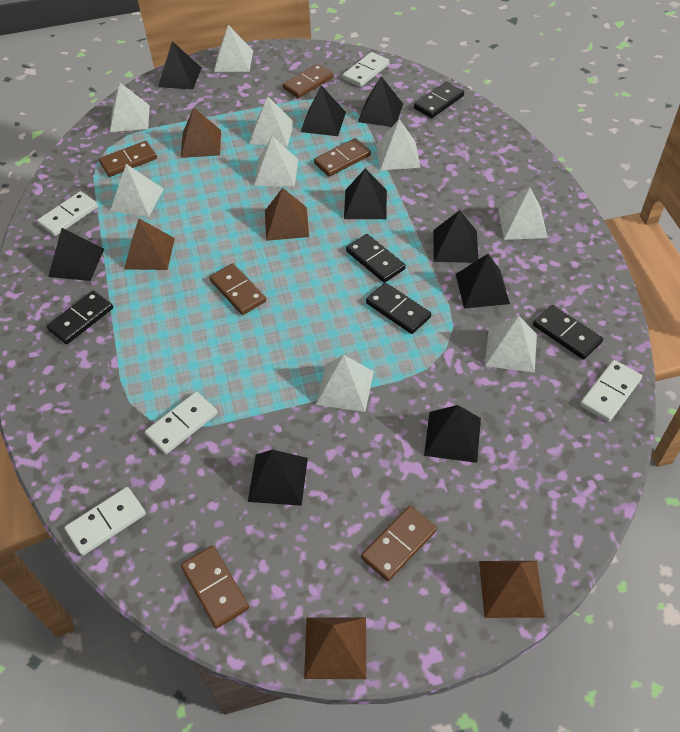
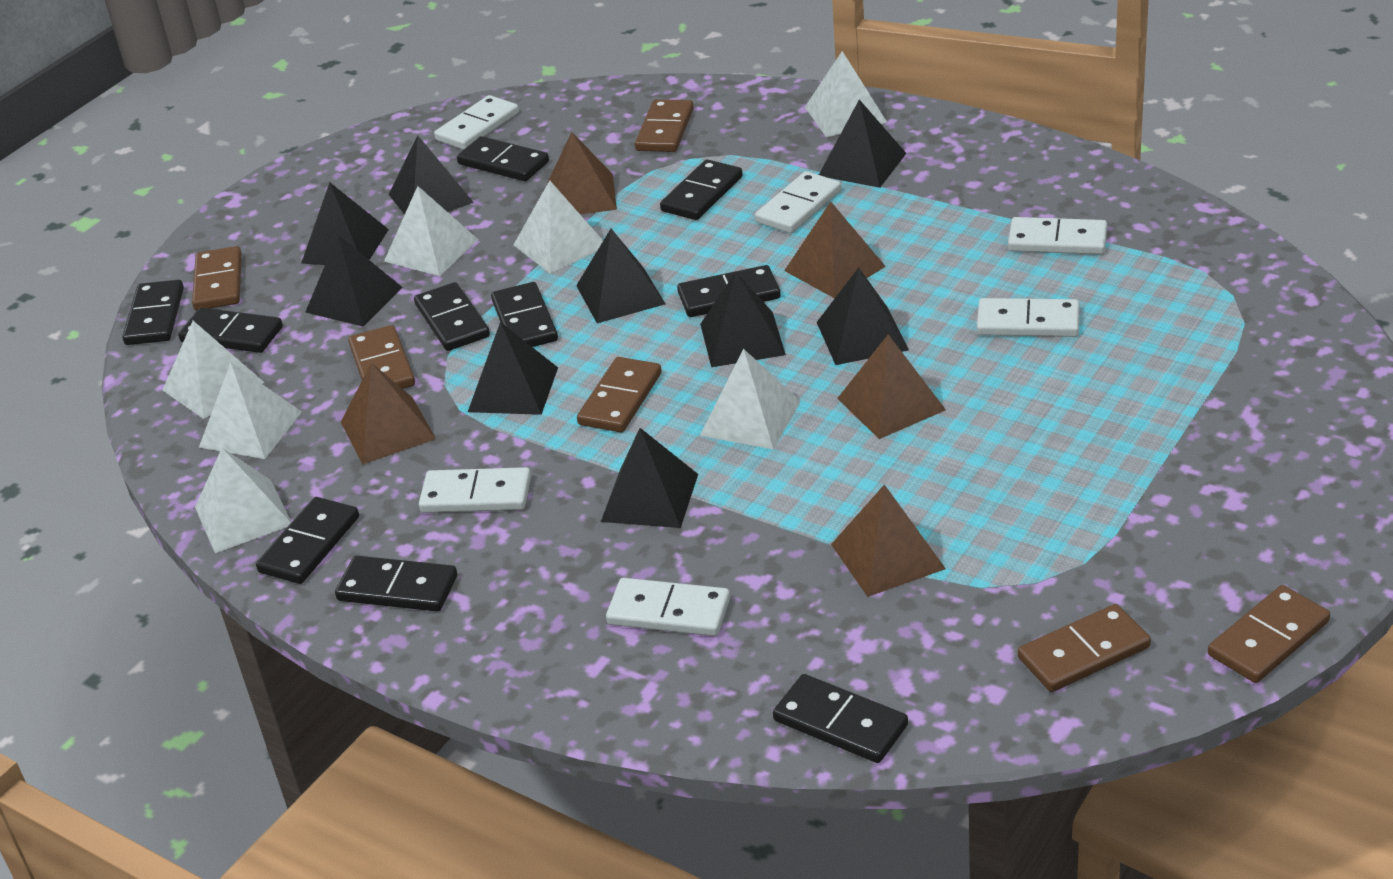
black domino: 5 -> 10
white domino: 5 -> 6
white pyramid: 9 -> 7

